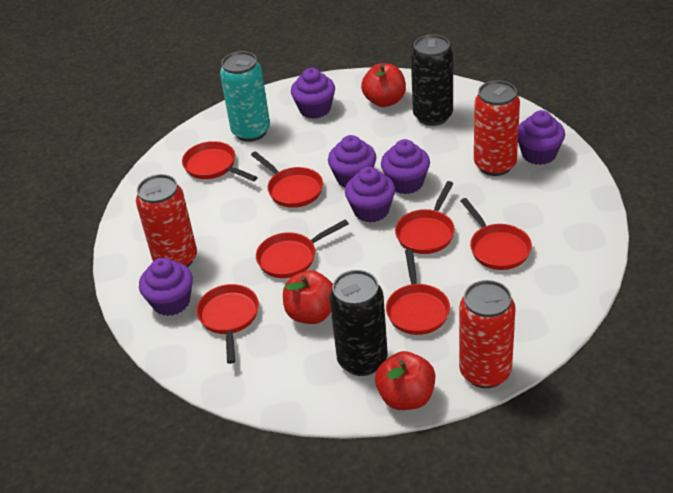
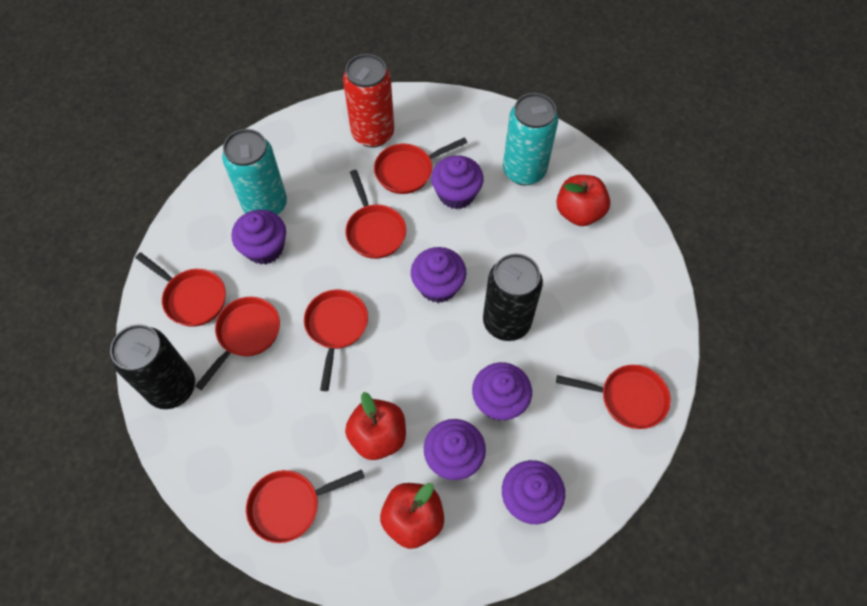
red can: 3 -> 1
turquoise can: 1 -> 2

